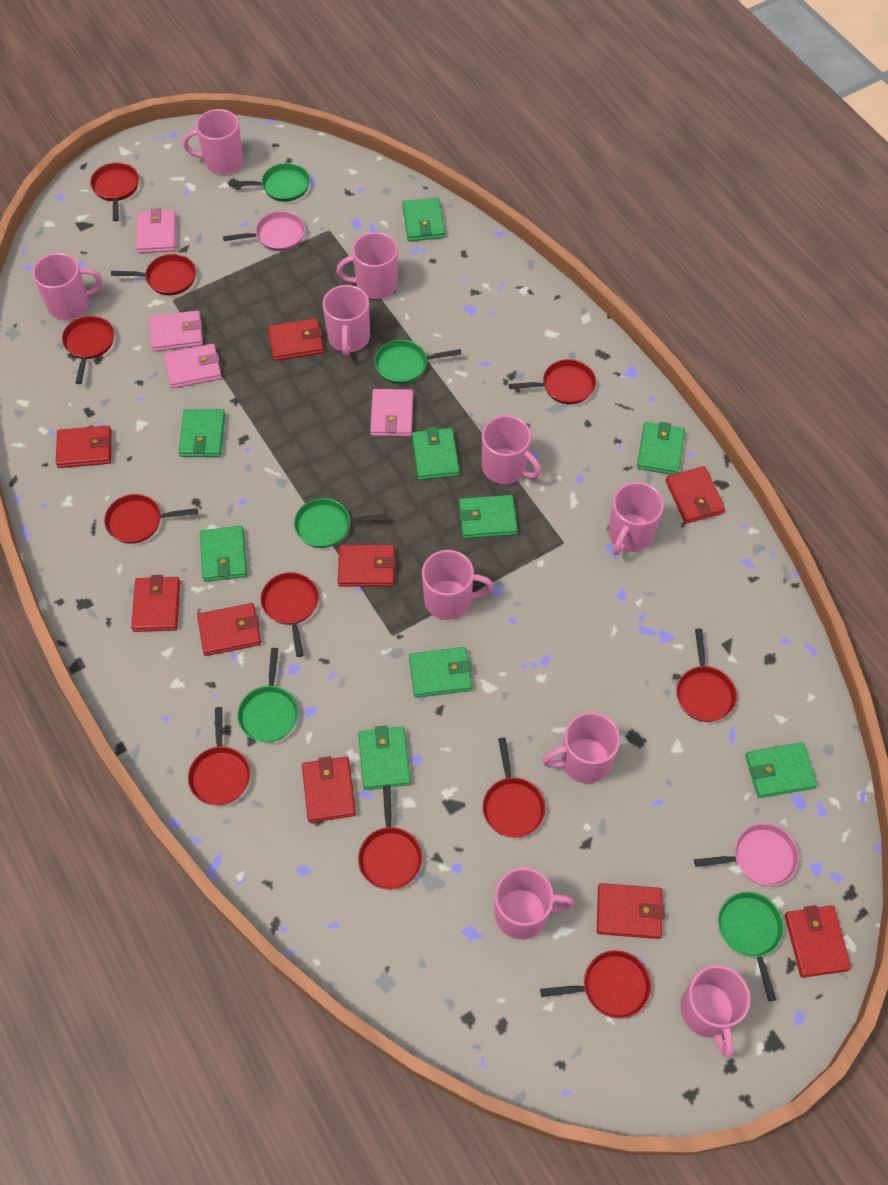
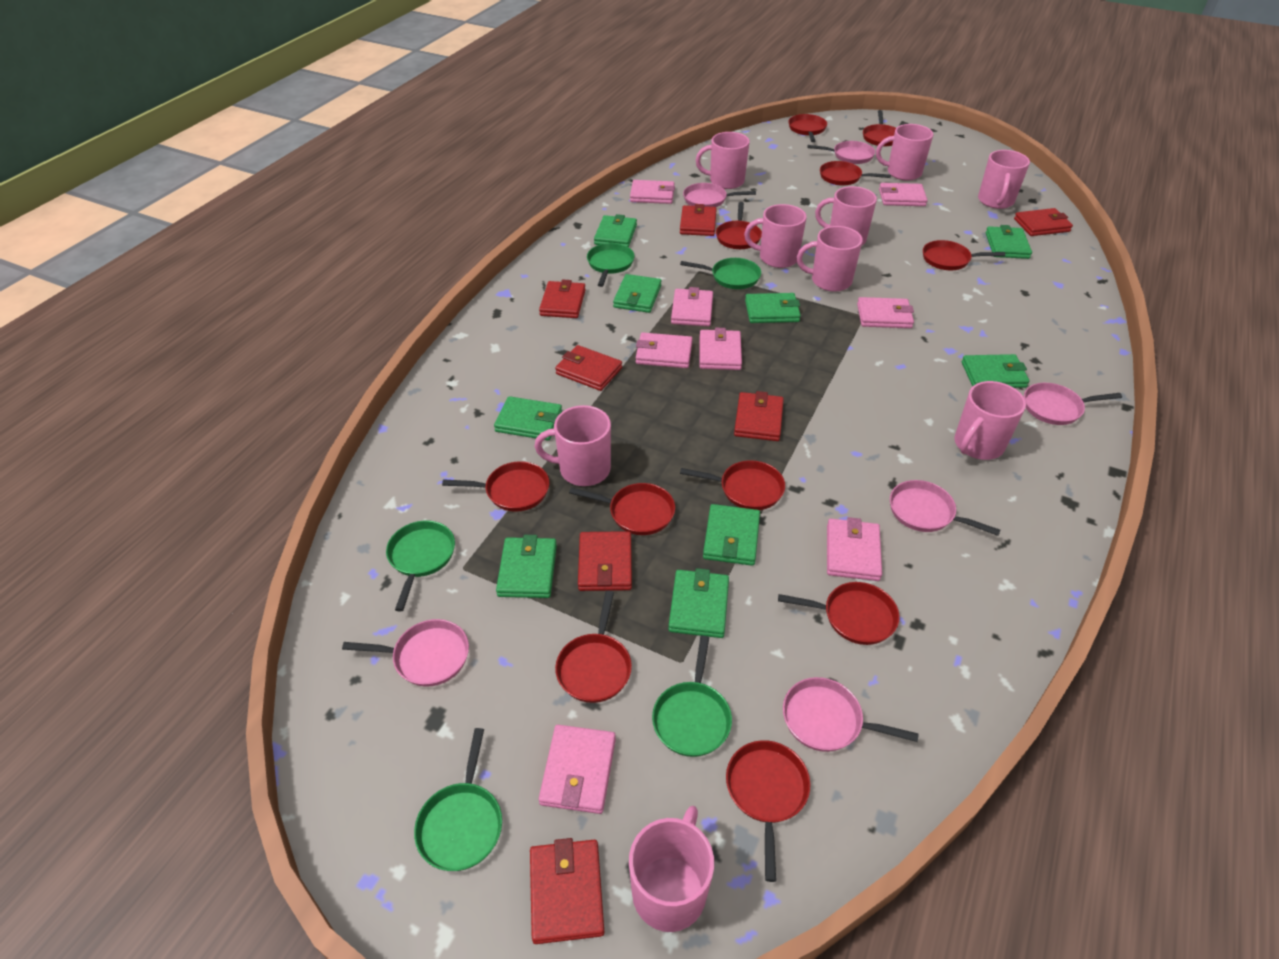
pink mug: 10 -> 9
pink pan: 2 -> 6
pink wallet: 4 -> 8
red wallet: 9 -> 7

